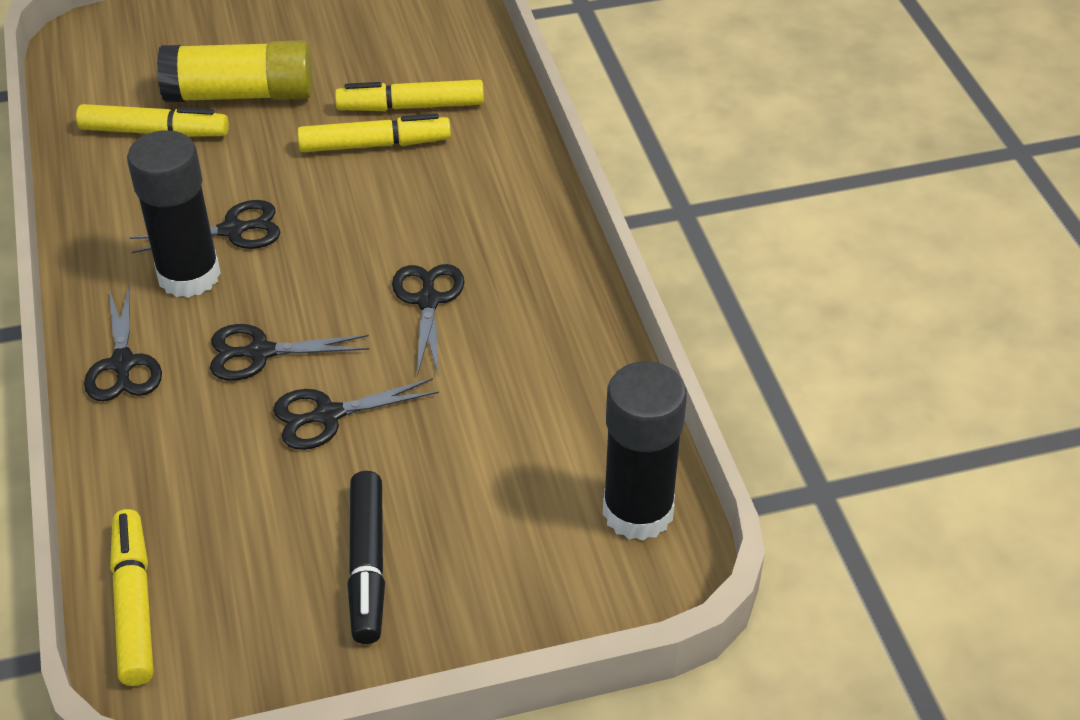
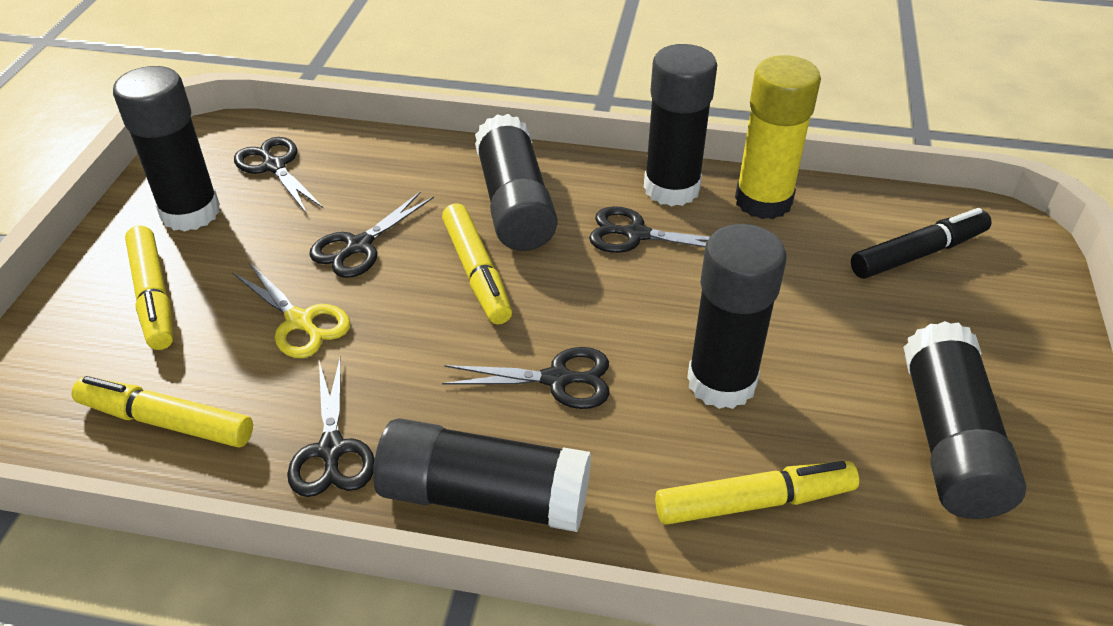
black glue stick: 2 -> 6
yellow scissors: 0 -> 1

